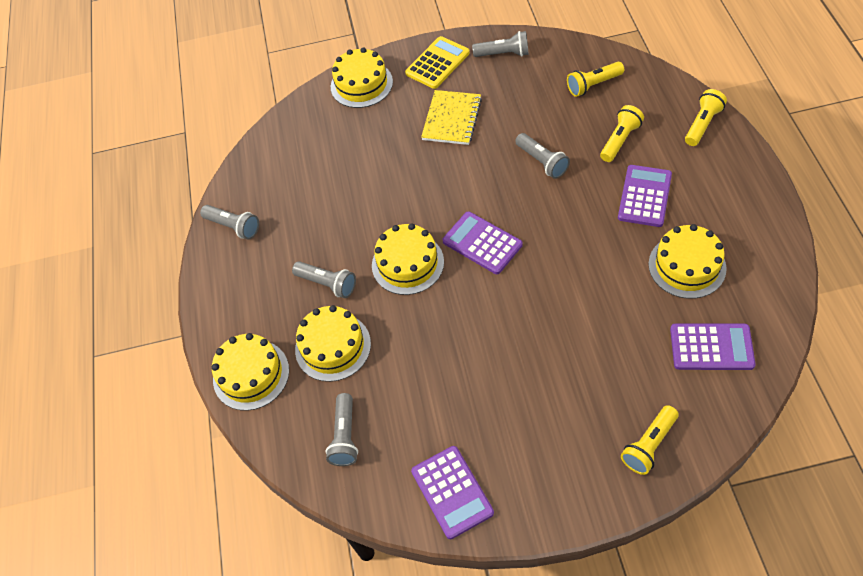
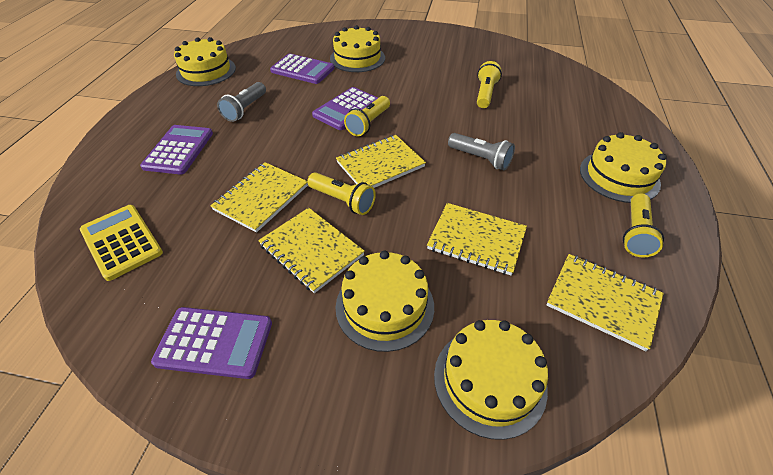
grey flashlight: 5 -> 2
yellow notebook: 1 -> 5

